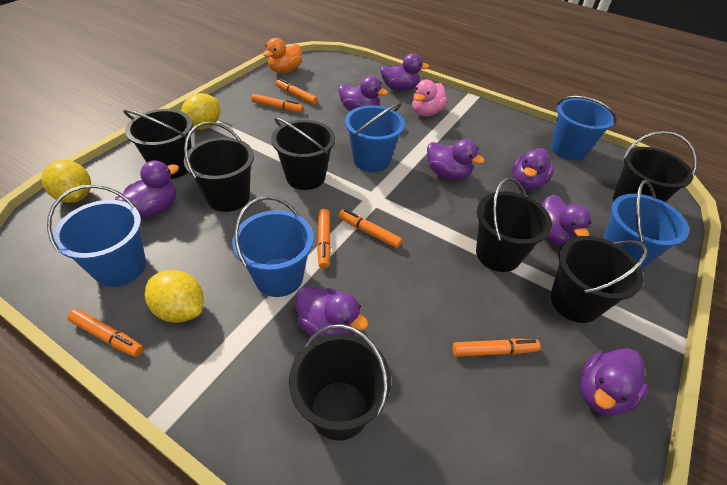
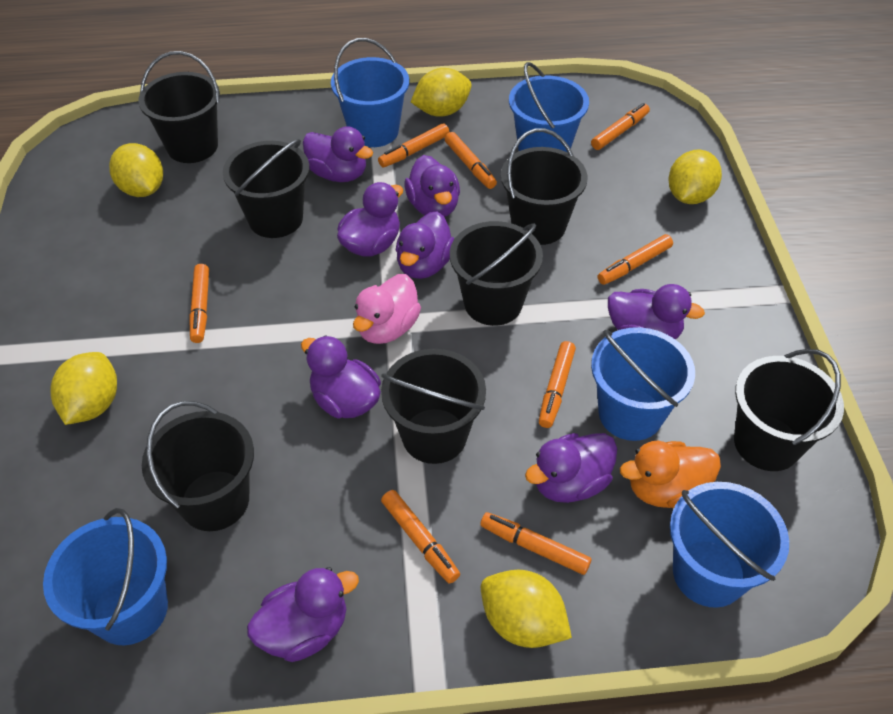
orange marker: 6 -> 8
yellow lemon: 3 -> 5

